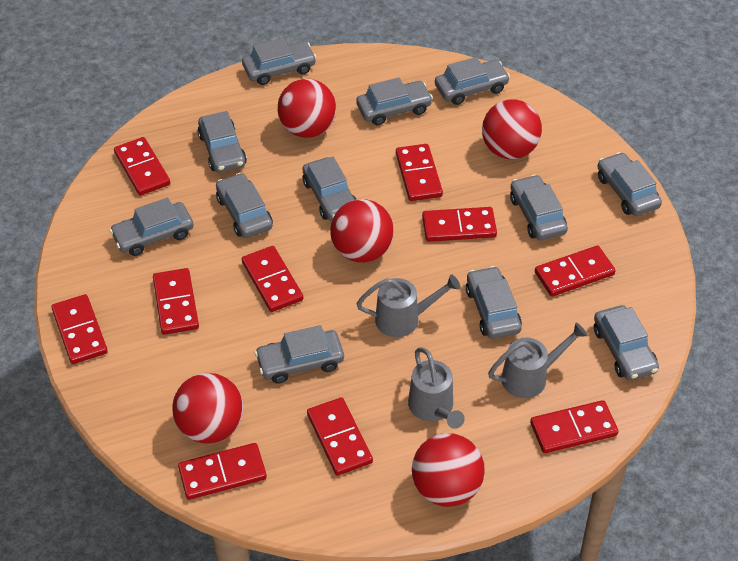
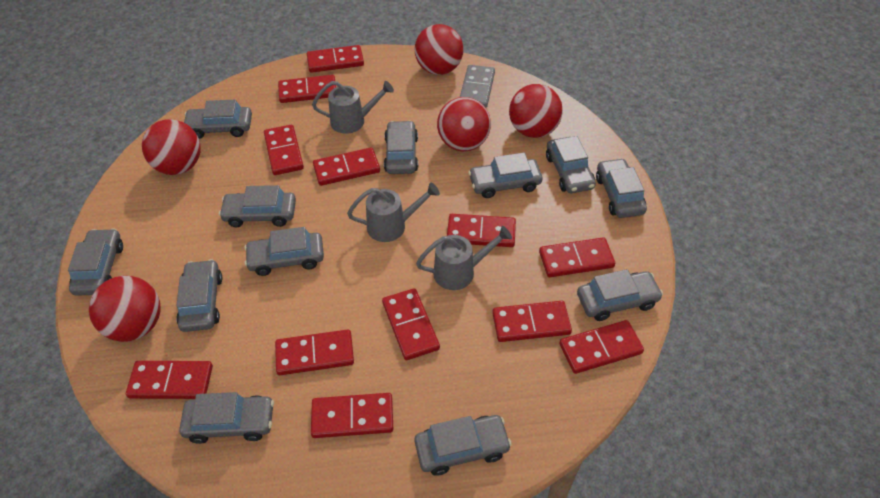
grey domino: 0 -> 1
red domino: 10 -> 12

